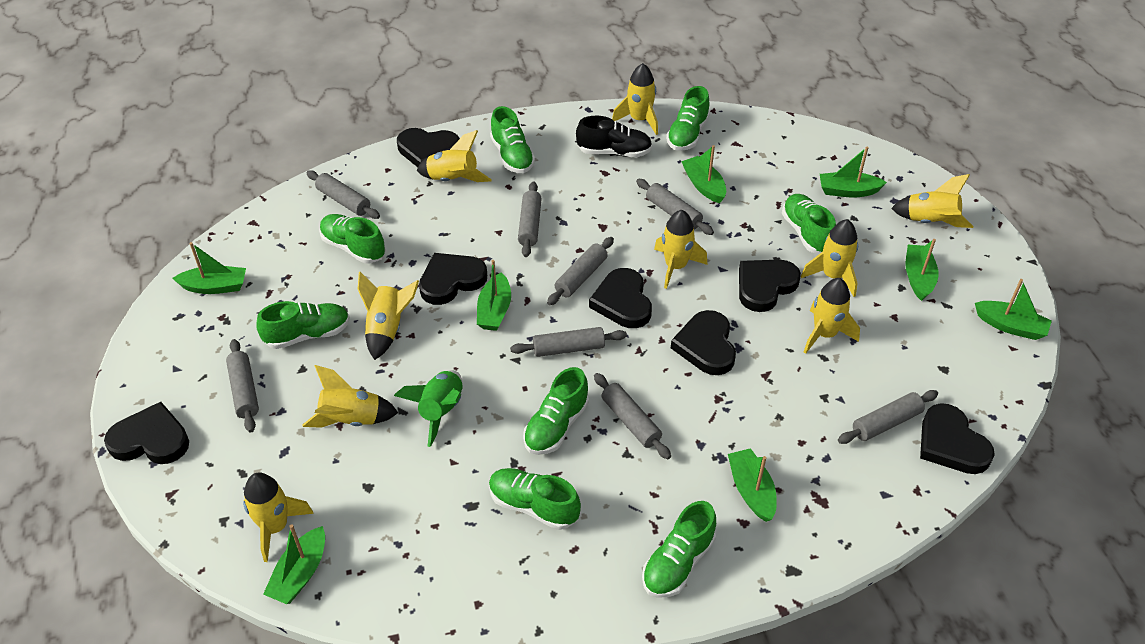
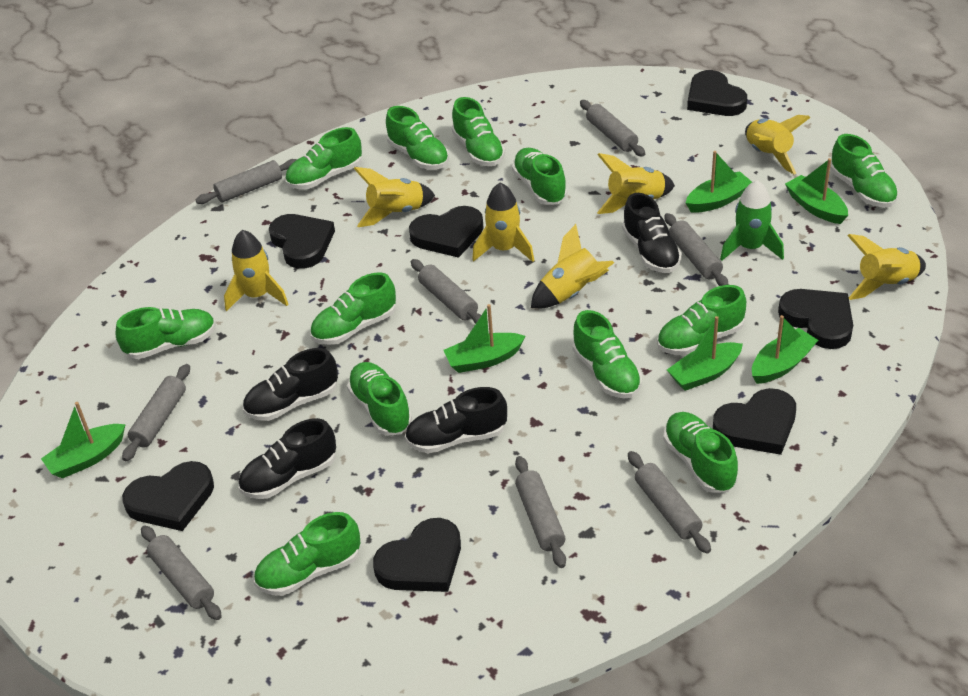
black shoe: 1 -> 4
green boat: 8 -> 6
green shoe: 8 -> 12
yellow rocket: 9 -> 7

